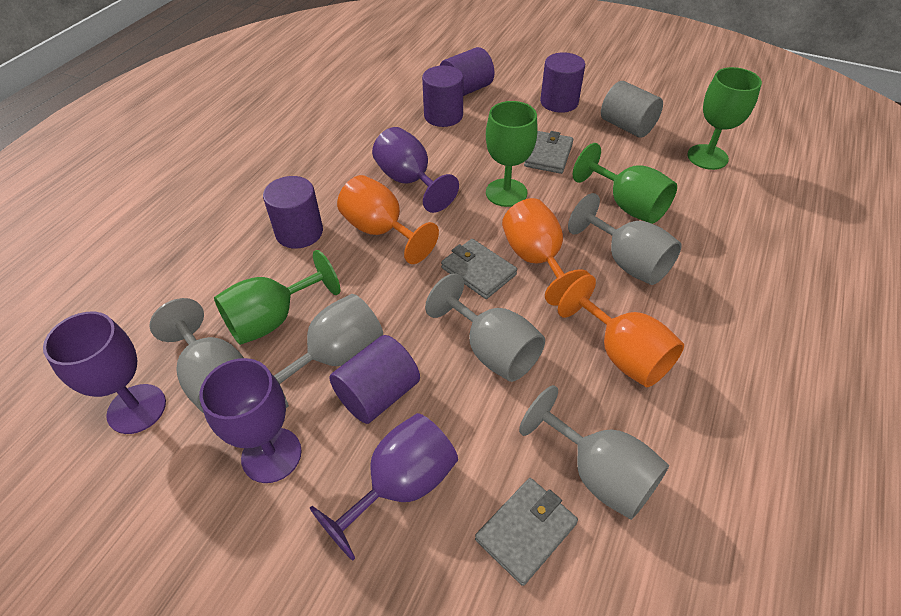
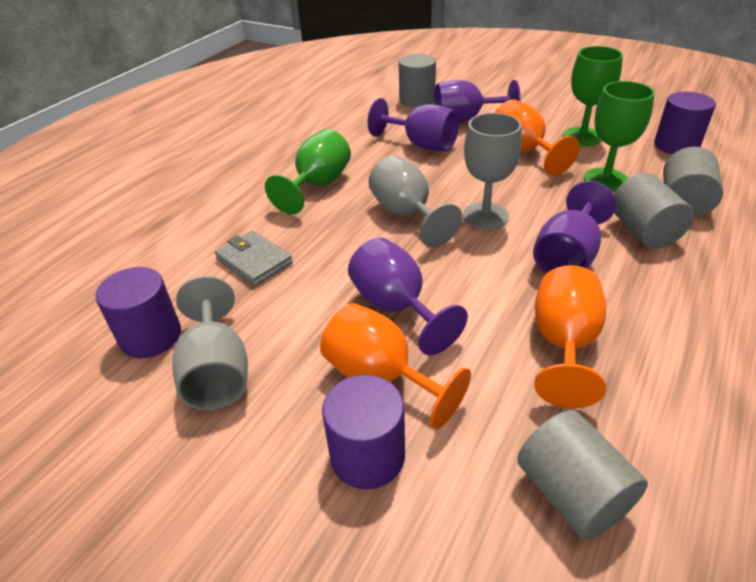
green goblet: 4 -> 3
grey cylinder: 1 -> 4
grey goblet: 5 -> 3
grey wallet: 3 -> 1
purple cylinder: 5 -> 3

